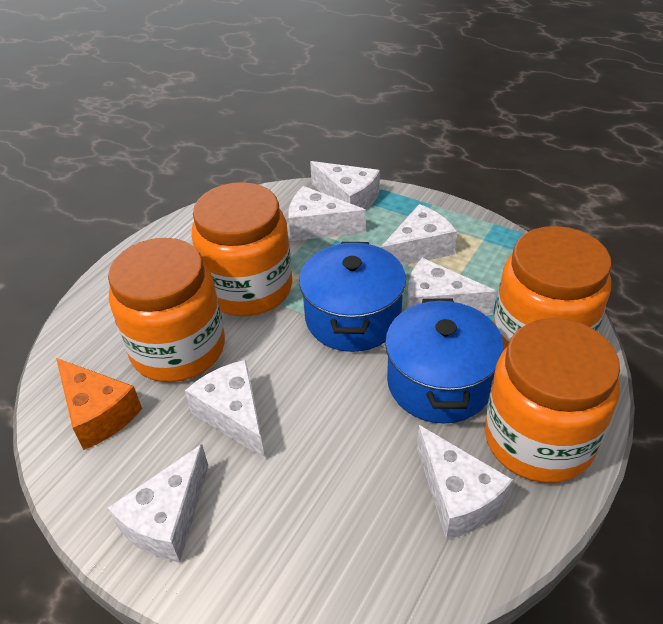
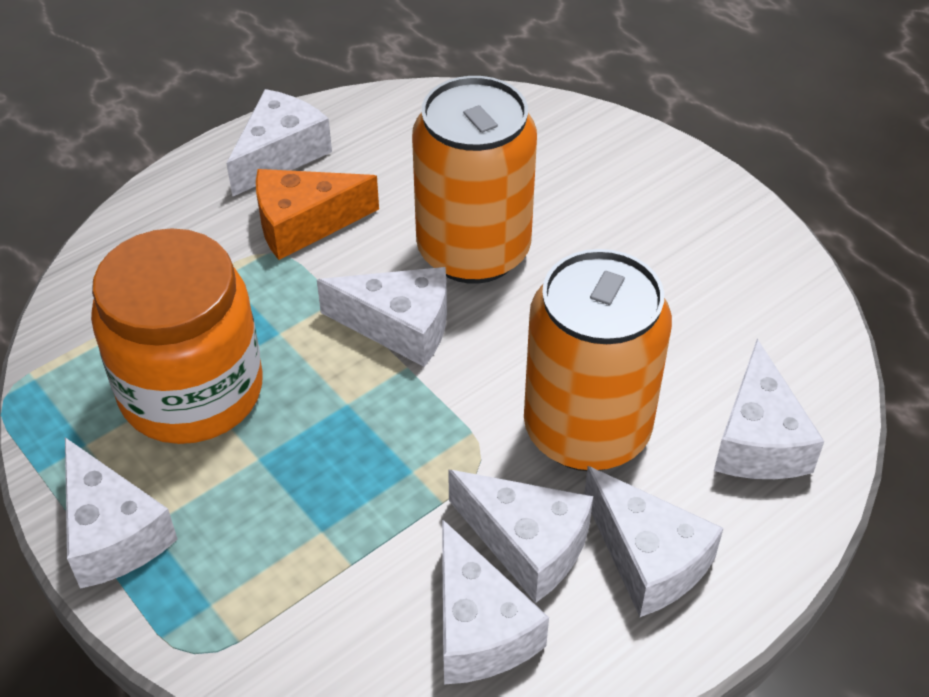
blue pot: 2 -> 0
orange can: 0 -> 2
orange jar: 4 -> 1

